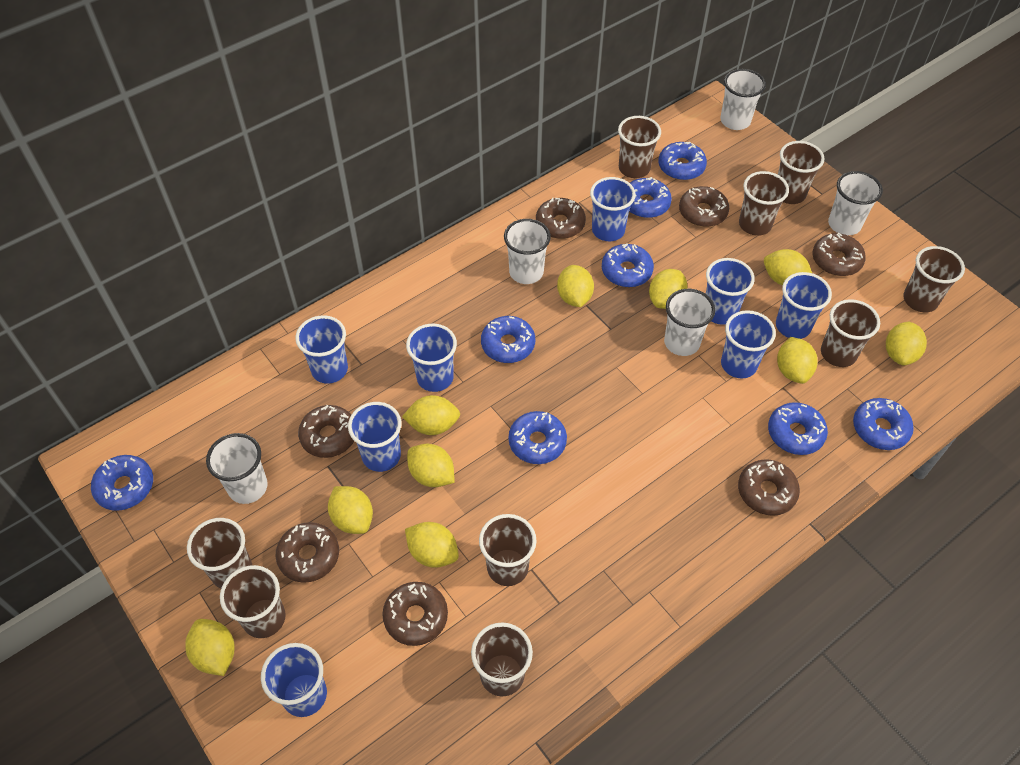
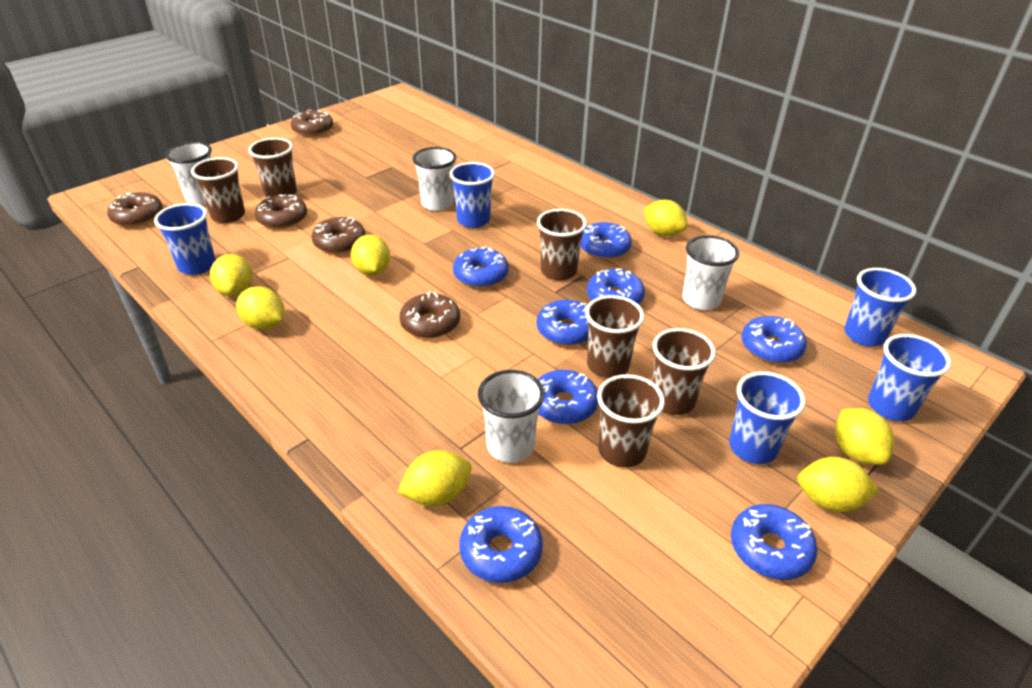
blue cup: 8 -> 5
brown cup: 9 -> 6
brown donut: 7 -> 5
white cup: 5 -> 4
yellow lemon: 10 -> 7

